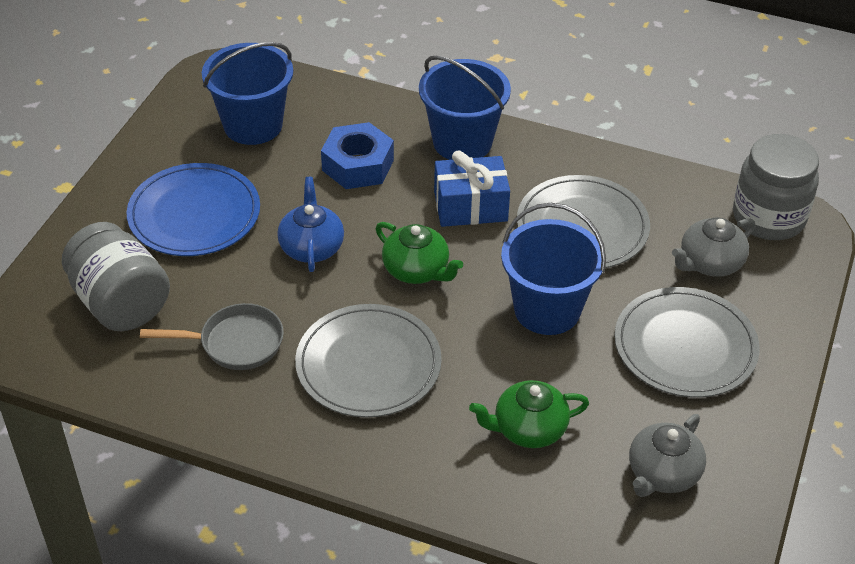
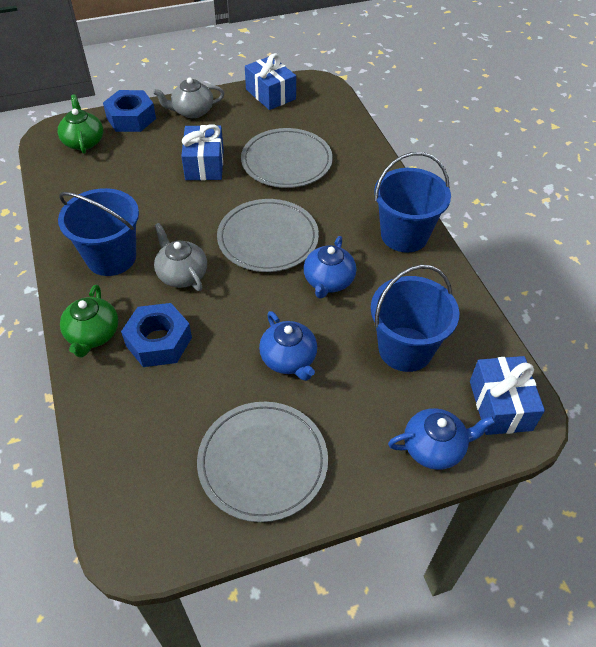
blue gift: 1 -> 3
blue nut: 1 -> 2
blue plate: 1 -> 0
blue teapot: 1 -> 3
grey jar: 2 -> 0
grey pan: 1 -> 0

